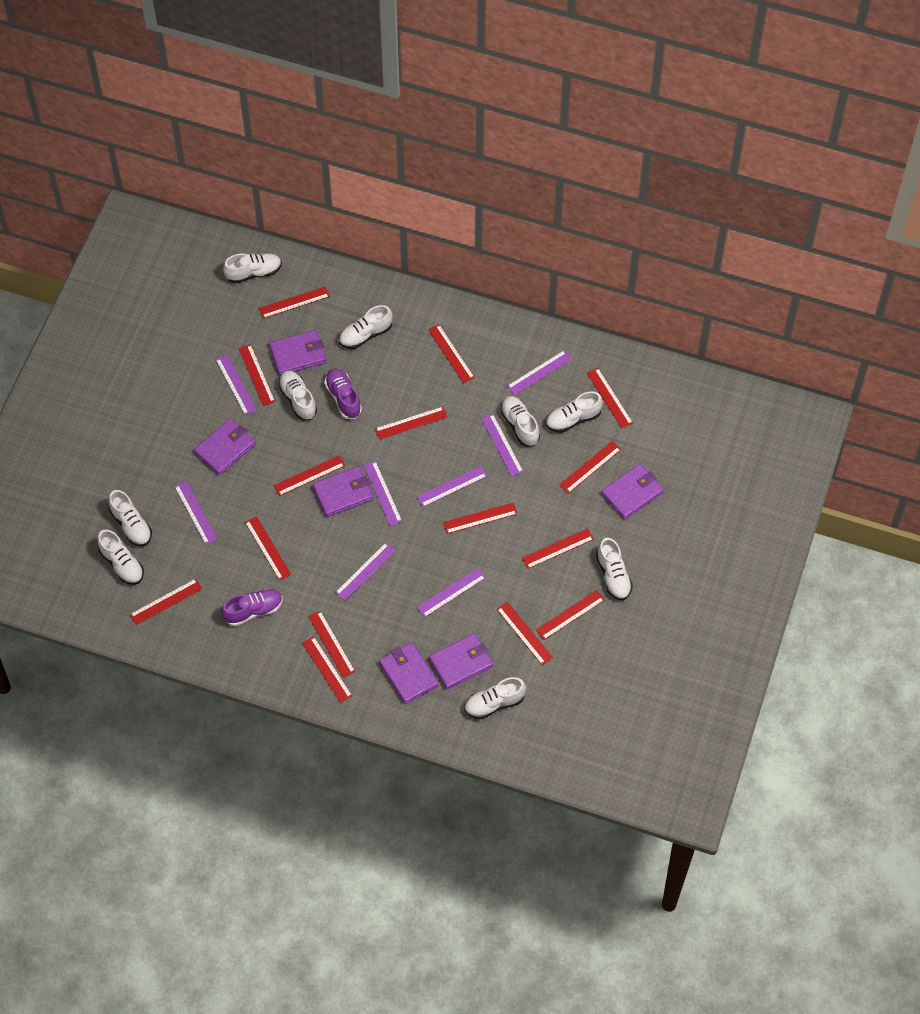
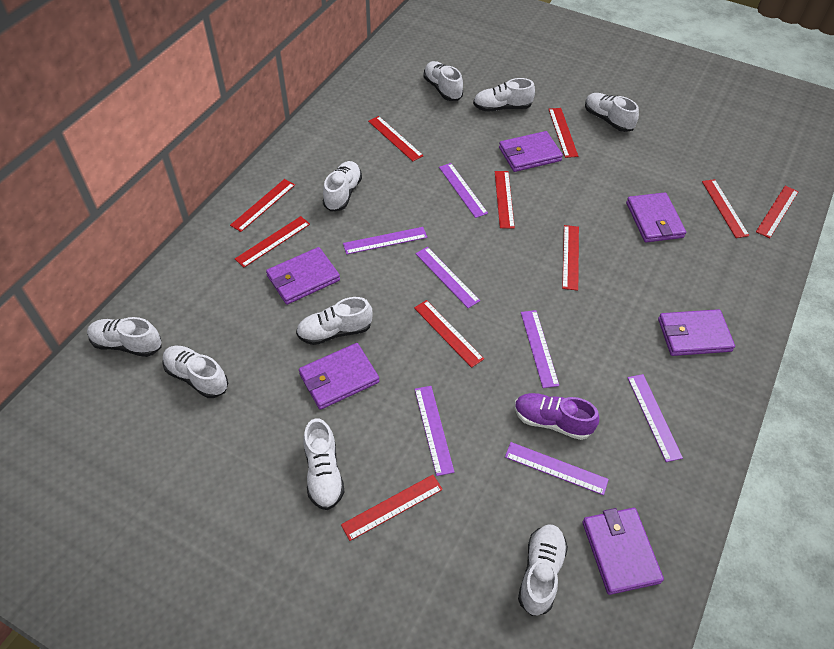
purple ruler: 8 -> 7
purple shoe: 2 -> 1
red ruler: 15 -> 10

